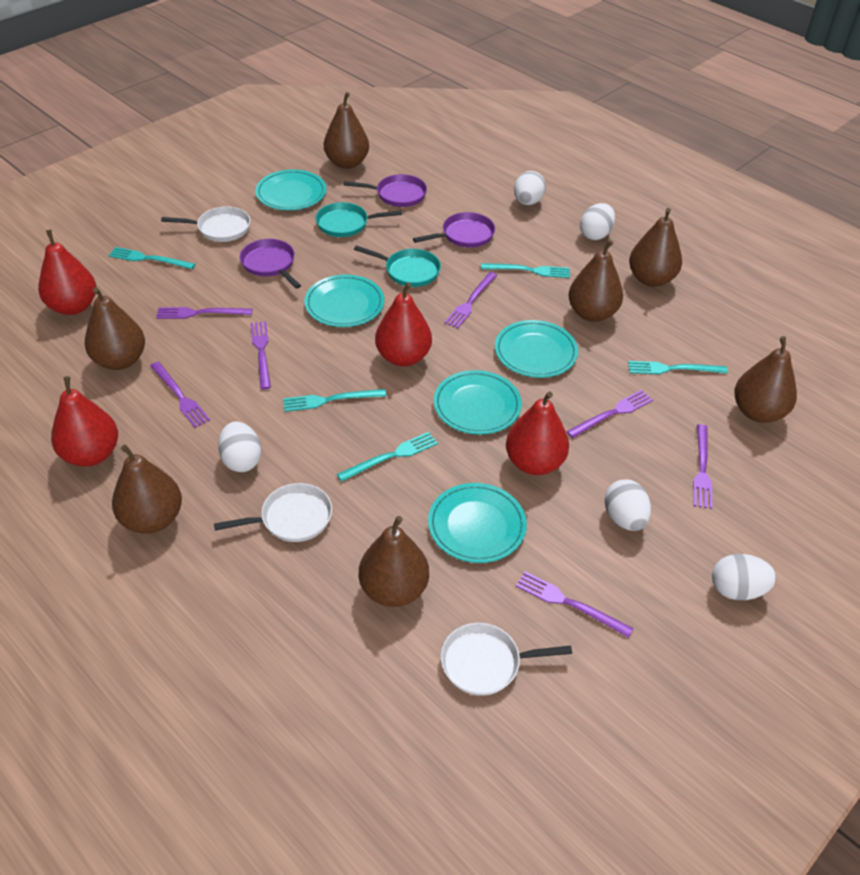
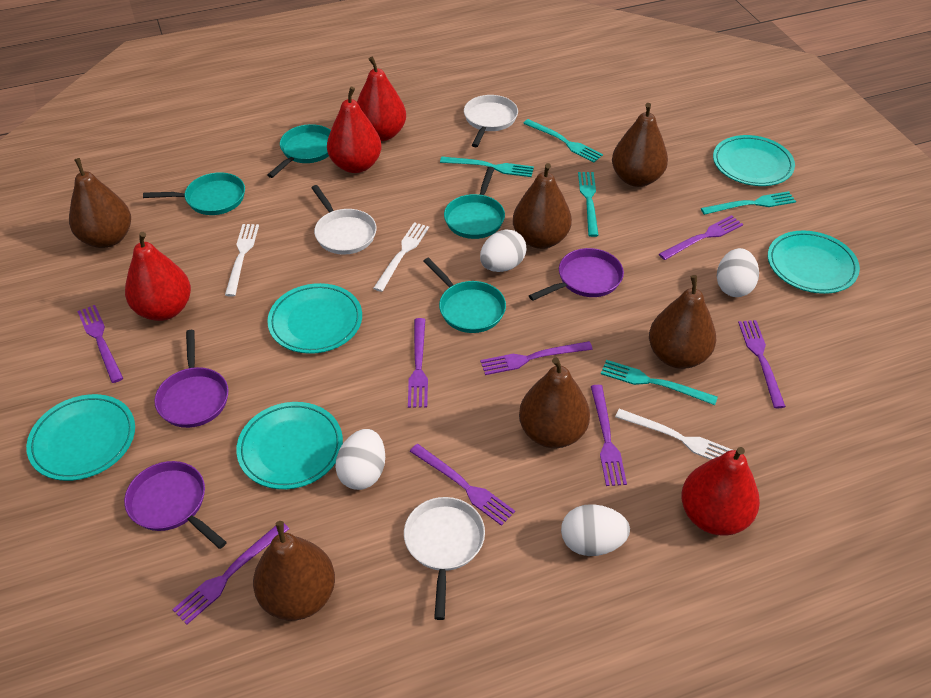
brown pear: 7 -> 6
purple fork: 7 -> 8
turquoise pan: 2 -> 4
white egg: 5 -> 4
white fork: 0 -> 3

